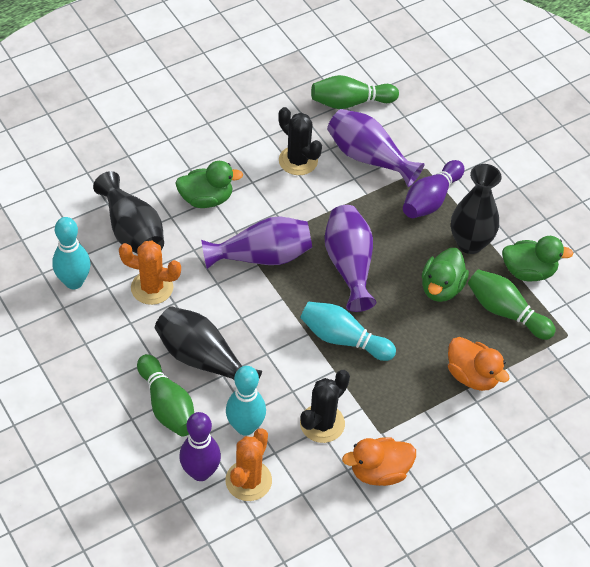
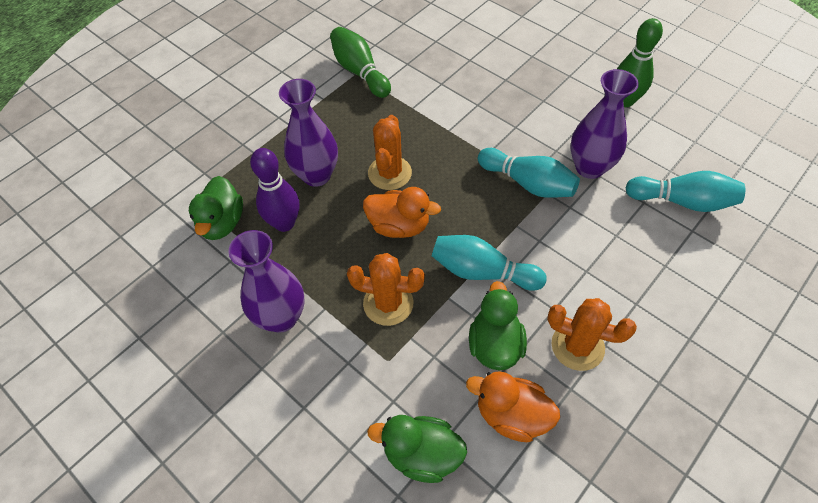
black cactus: 2 -> 0
black vase: 3 -> 0
green bowling pin: 3 -> 2
orange cactus: 2 -> 3
purple bowling pin: 2 -> 1

